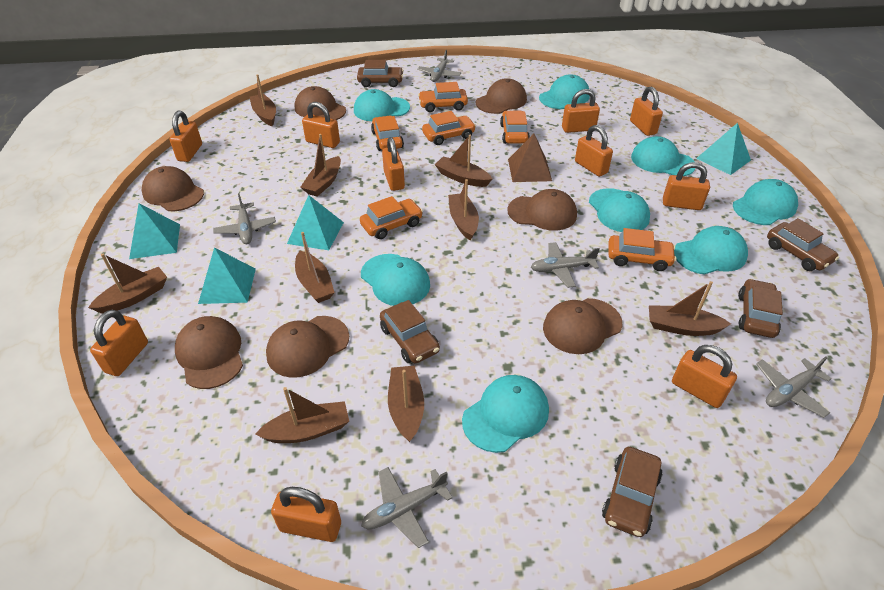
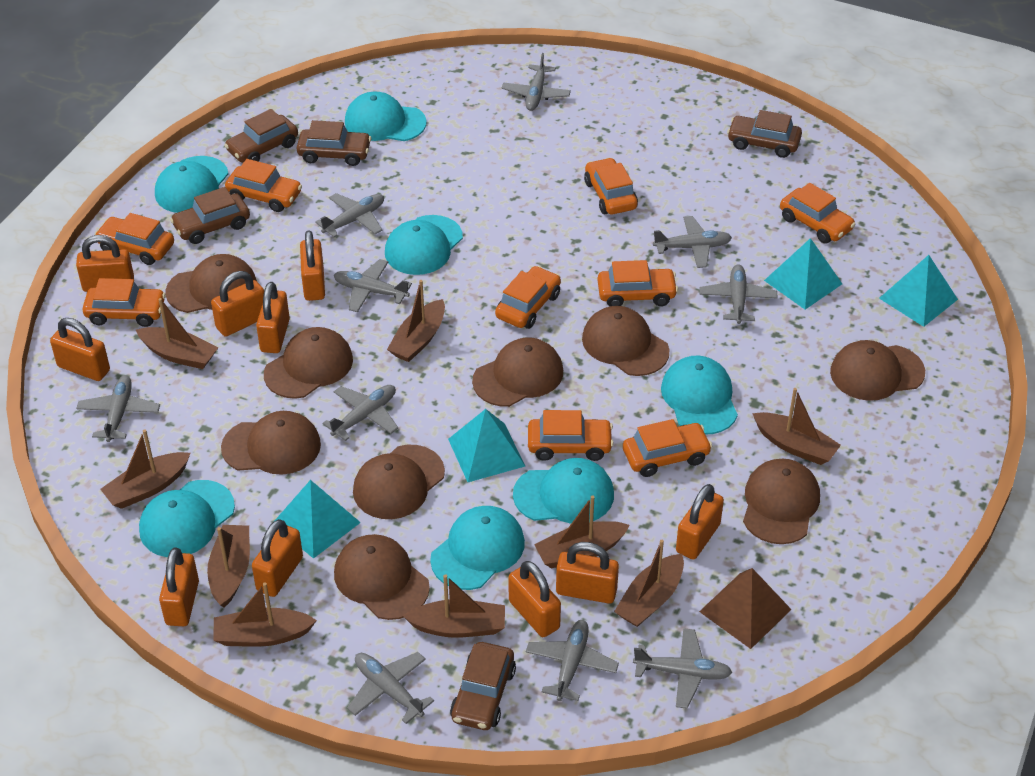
brown cap: 7 -> 9
grey plane: 5 -> 10
orange car: 6 -> 9
turquoise cap: 8 -> 7

